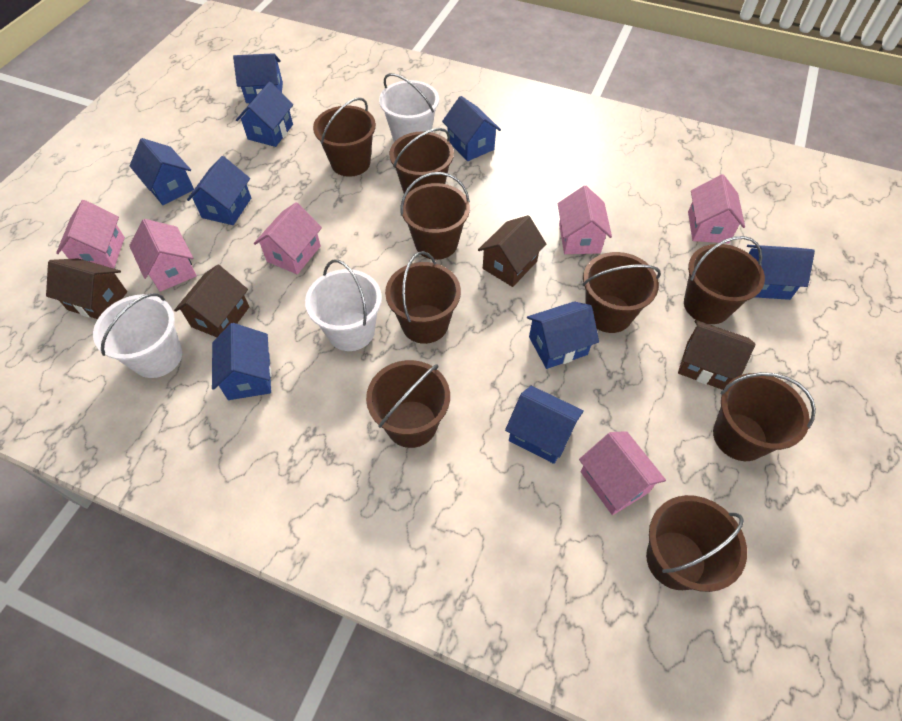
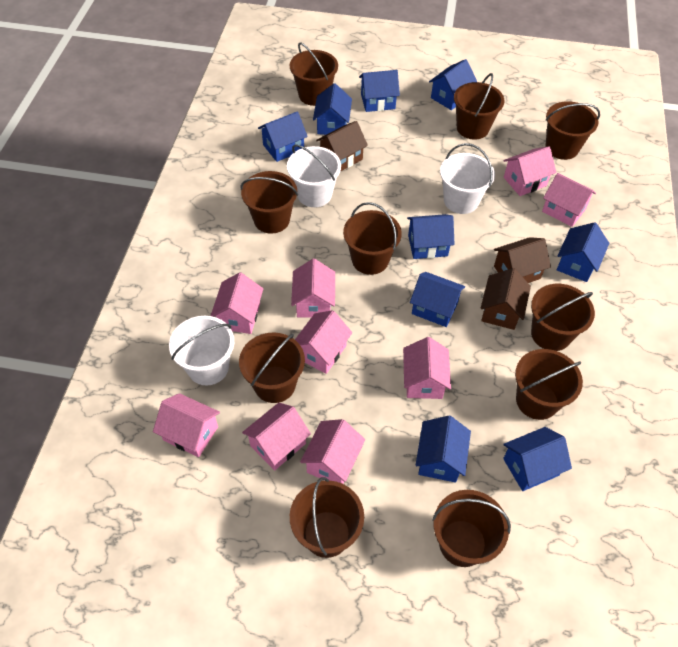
brown bucket: 9 -> 10
brown house: 4 -> 3
pink house: 6 -> 9

